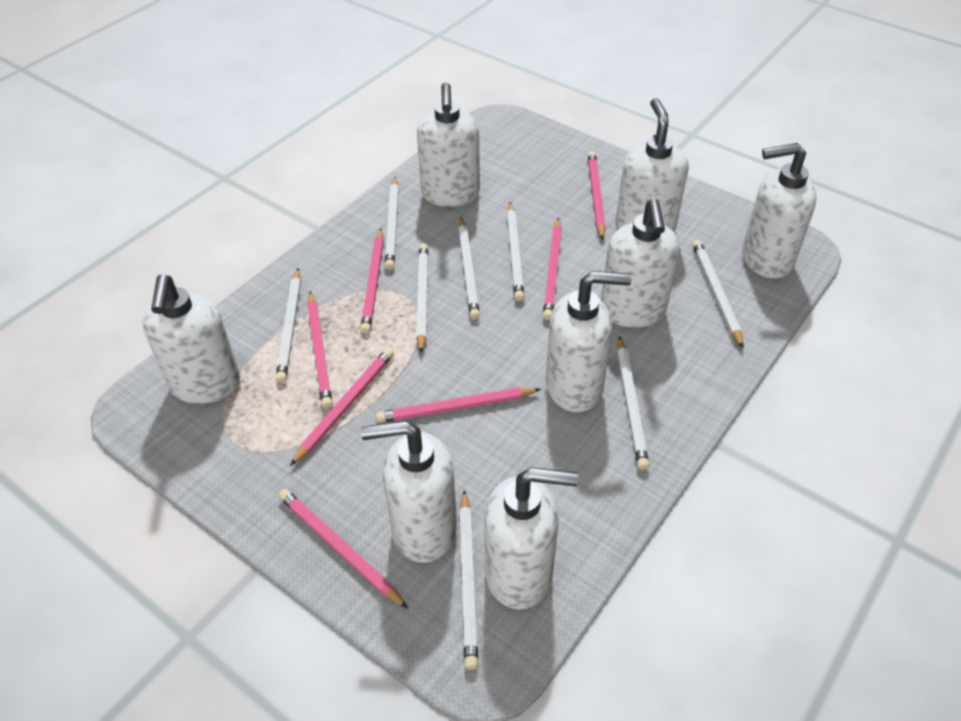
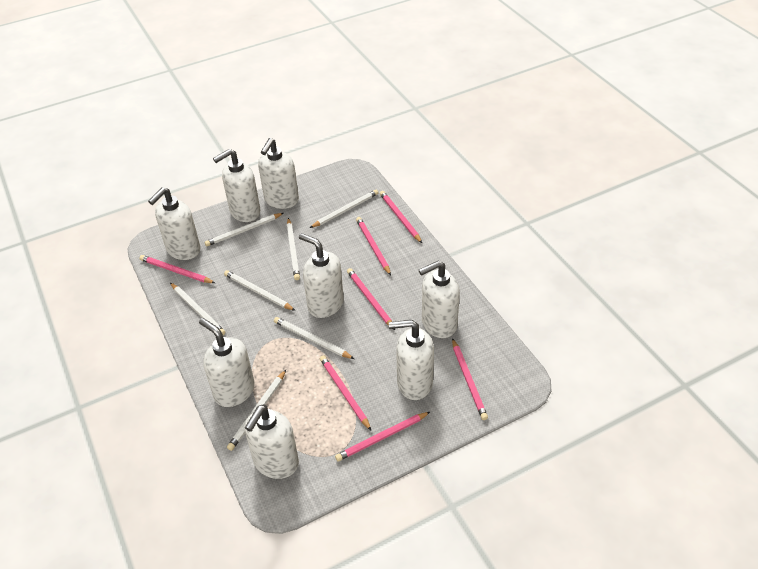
white pencil: 8 -> 7

